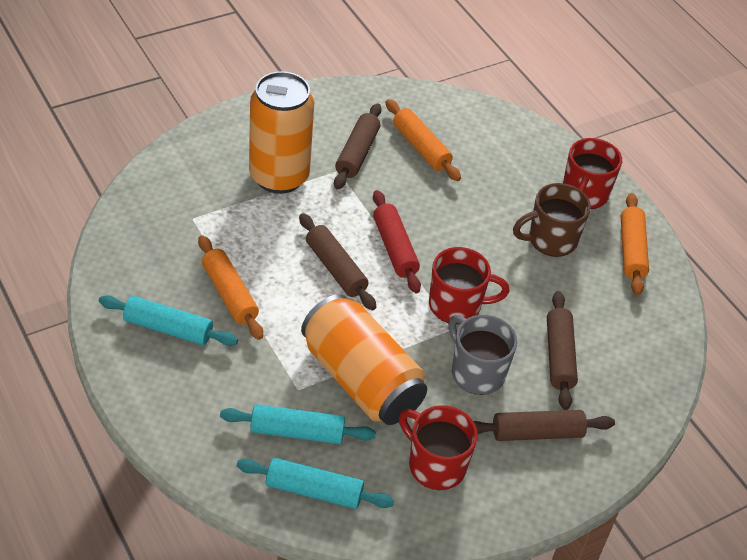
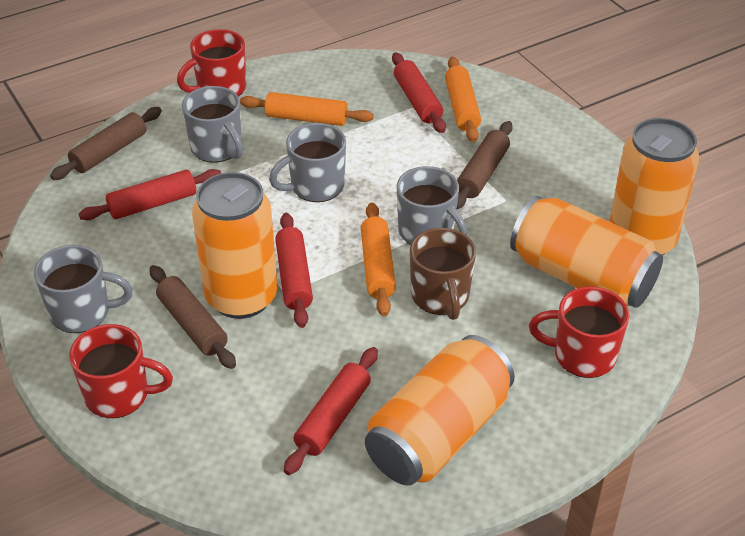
brown rolling pin: 4 -> 3
grey mug: 1 -> 4
orange can: 2 -> 4
red rolling pin: 1 -> 4
turquoise rolling pin: 3 -> 0

